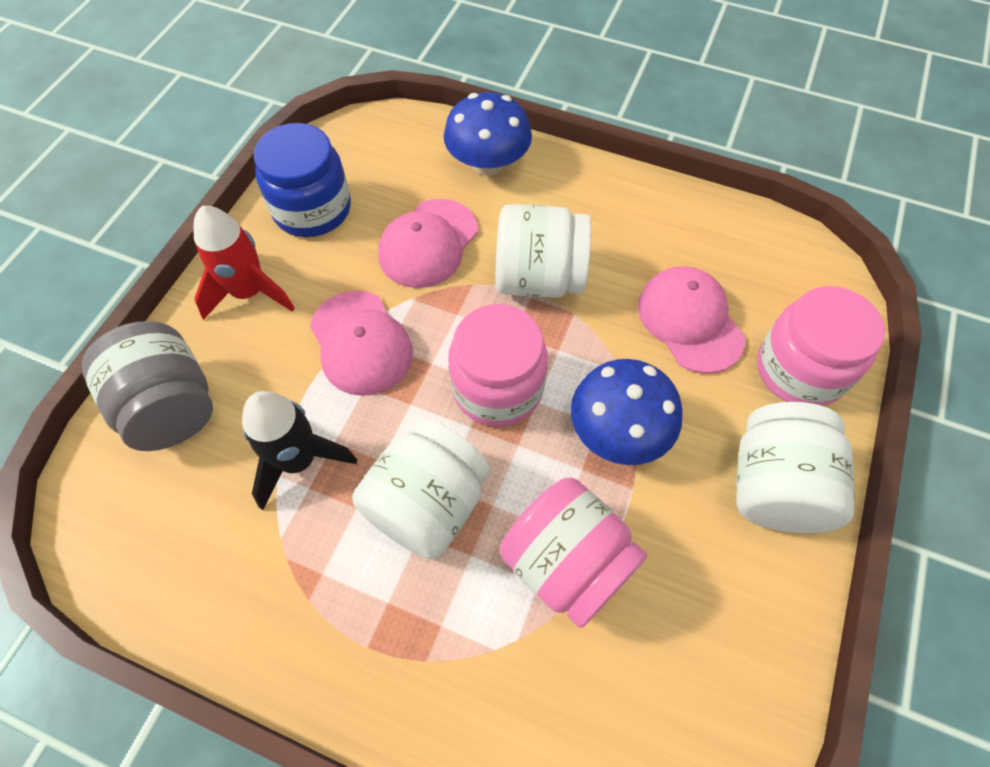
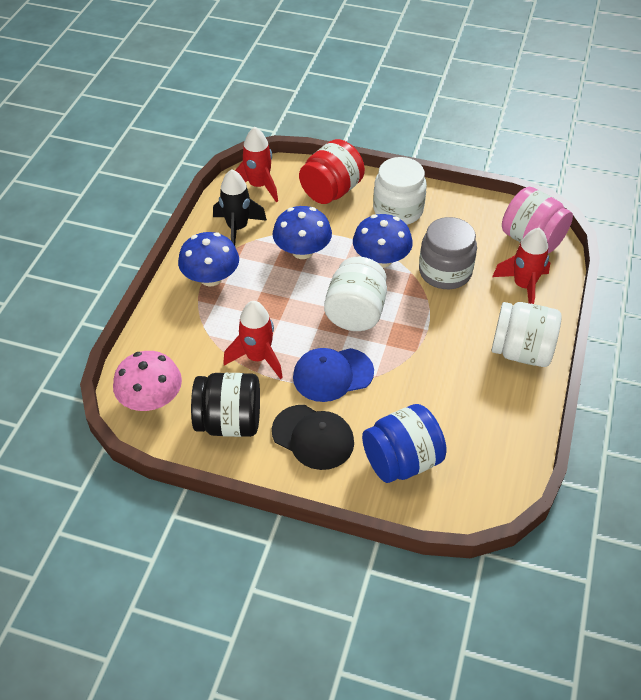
black cap: 0 -> 1
black jar: 0 -> 1
blue cap: 0 -> 1
blue mushroom: 2 -> 3
pink cap: 3 -> 0
pink jar: 3 -> 1
pink mushroom: 0 -> 1
red jar: 0 -> 1
red rocket: 1 -> 3

